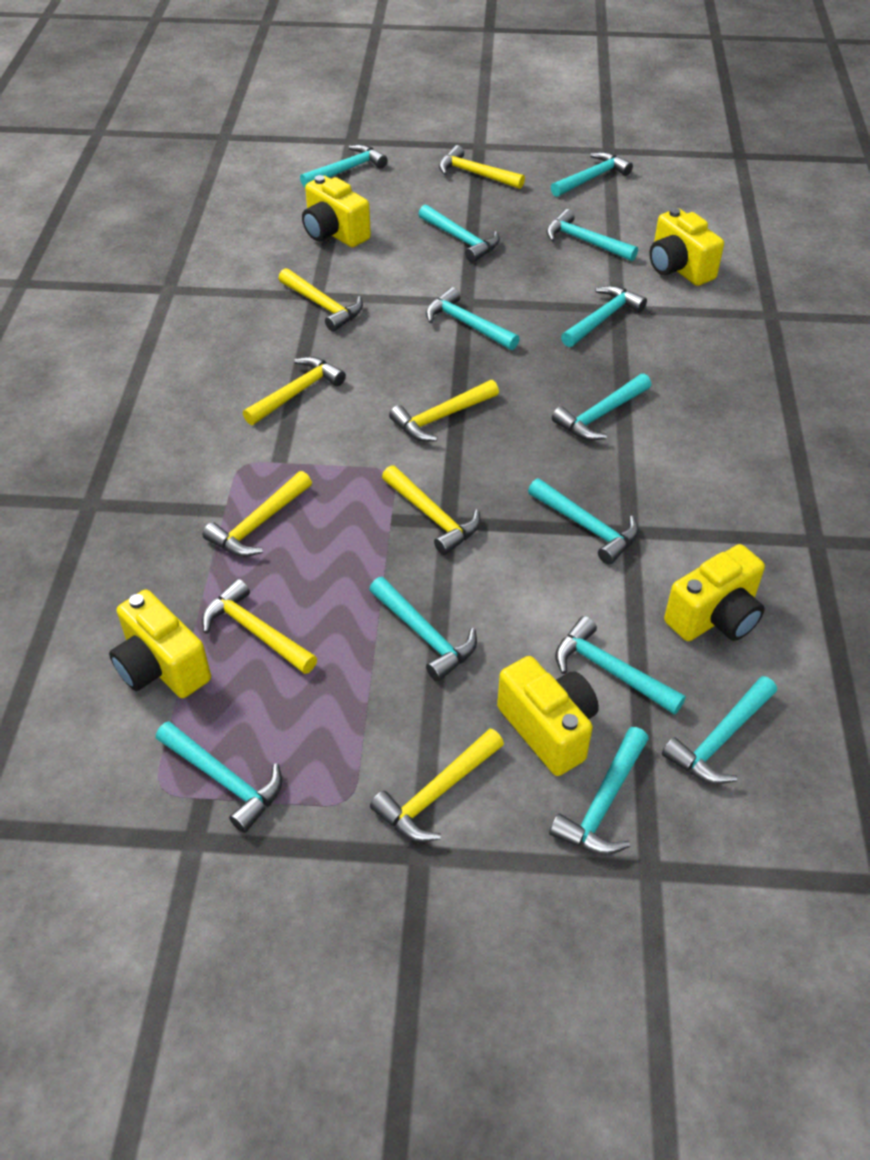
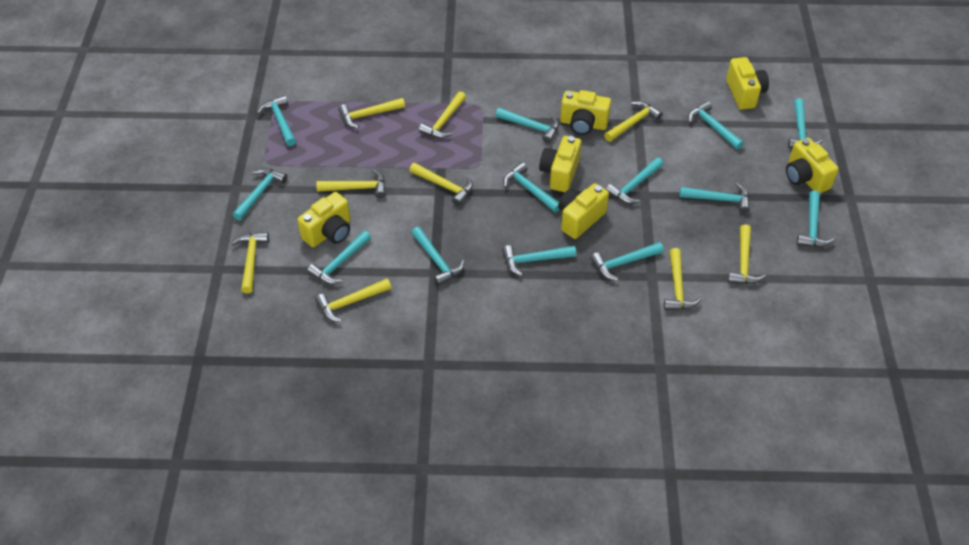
yellow camera: 5 -> 6
yellow hammer: 8 -> 9

